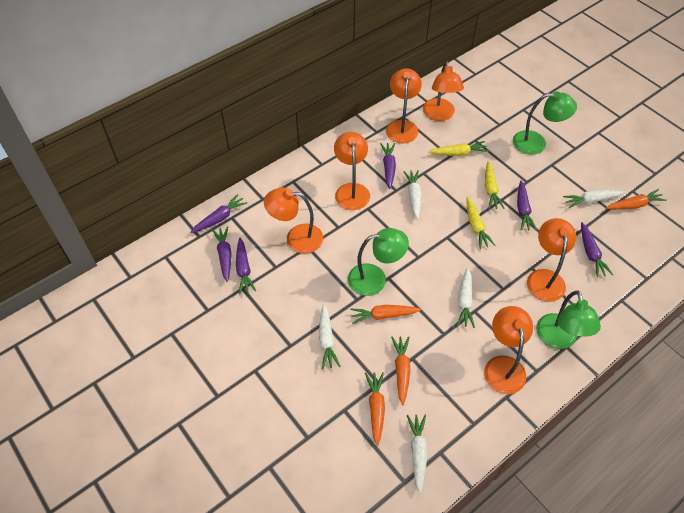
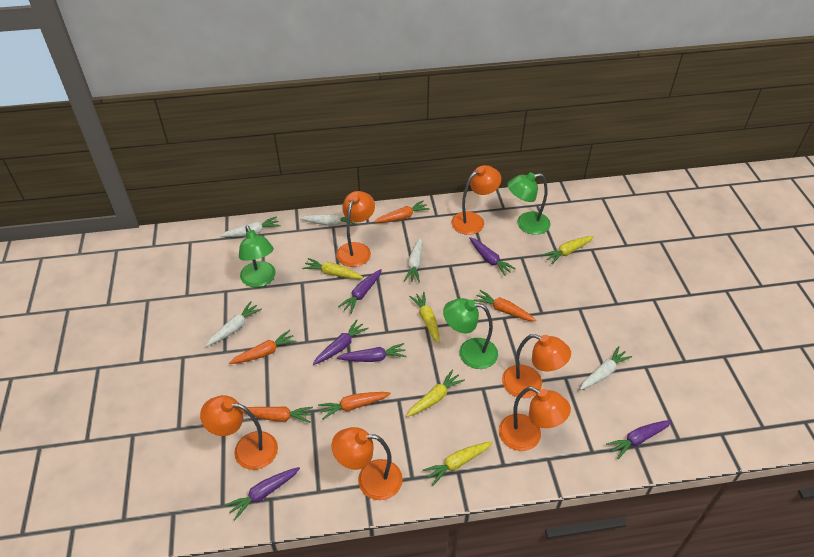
orange carrot: 4 -> 5
yellow carrot: 3 -> 5

